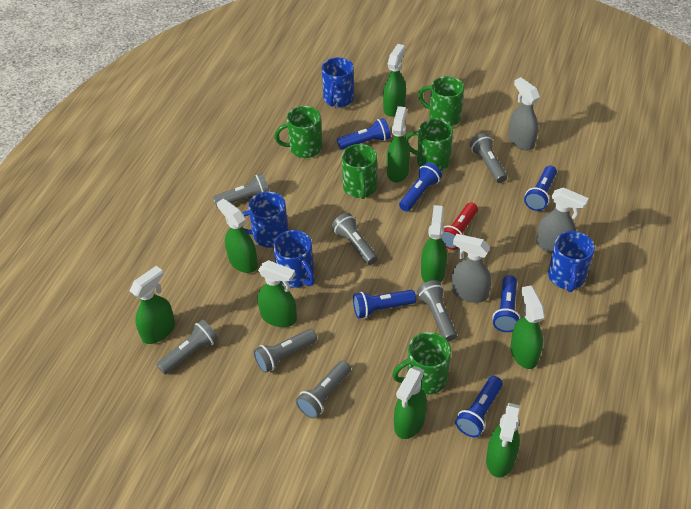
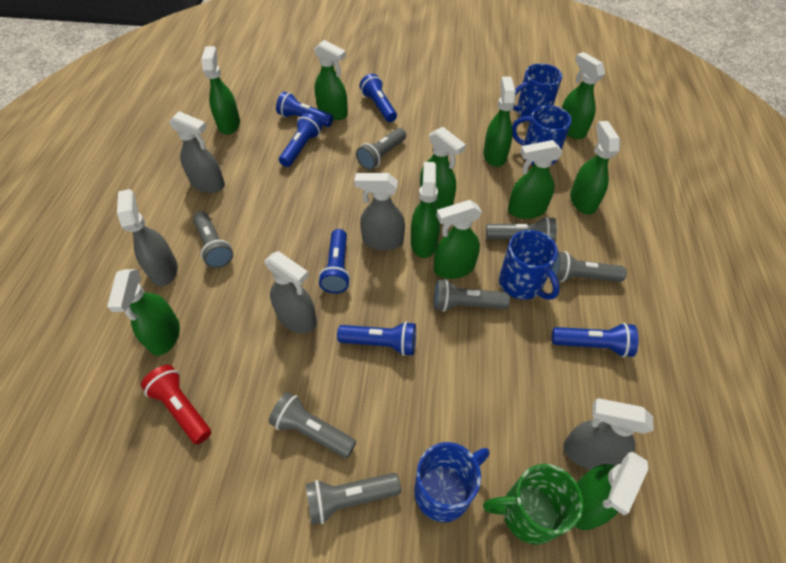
green mug: 5 -> 1
green spray bottle: 9 -> 11
grey spray bottle: 3 -> 5

